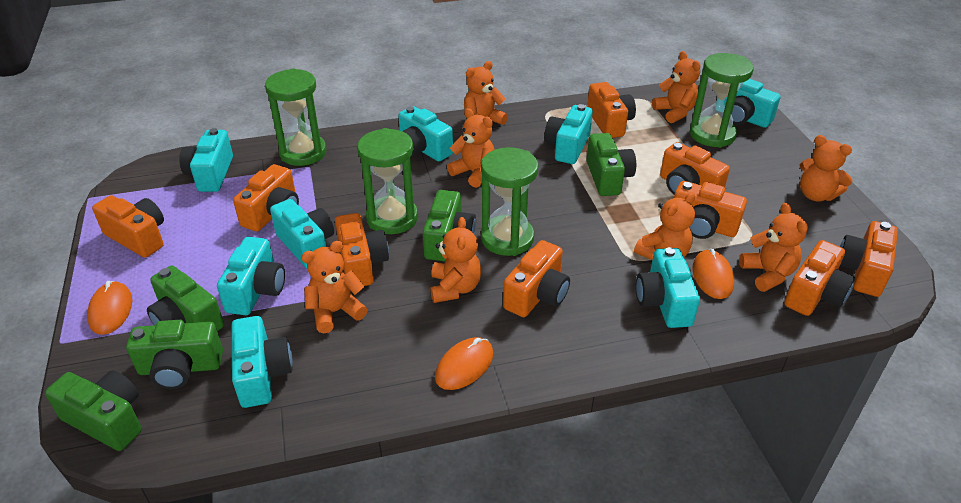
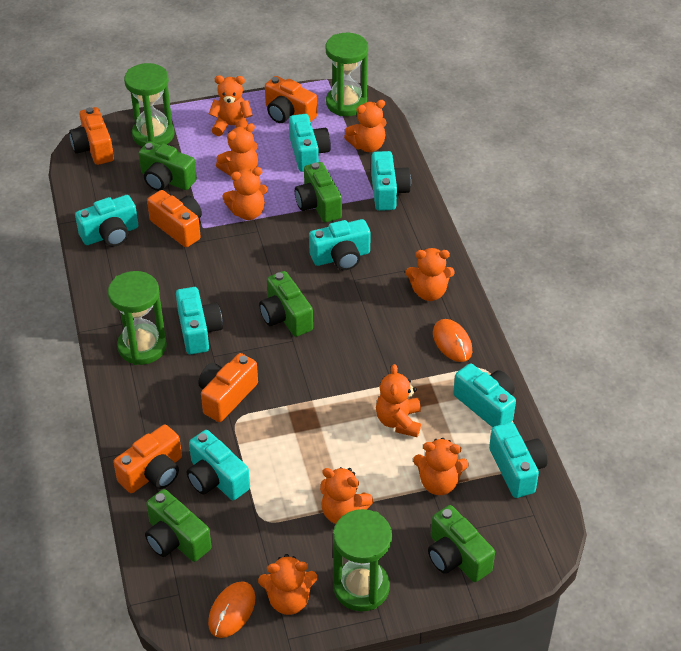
orange camera: 9 -> 5
orange mouse: 3 -> 2
orange teddy bear: 8 -> 9

